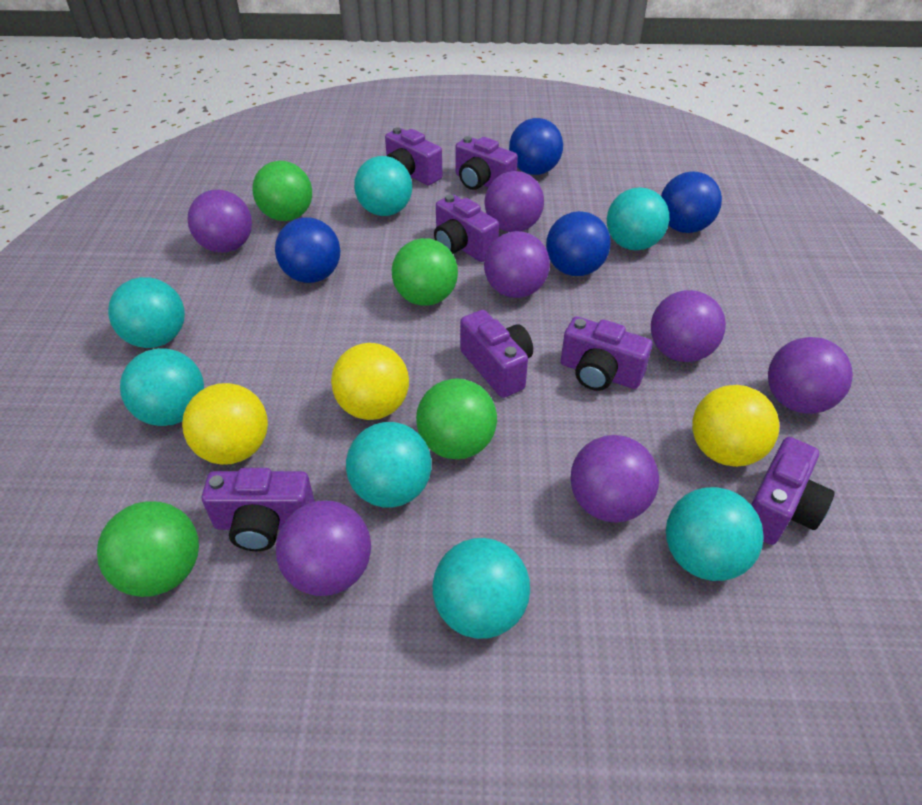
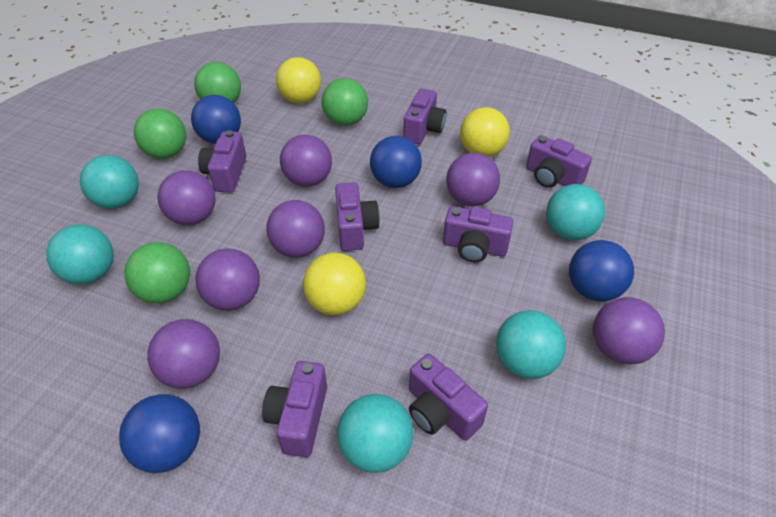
turquoise ball: 7 -> 5

